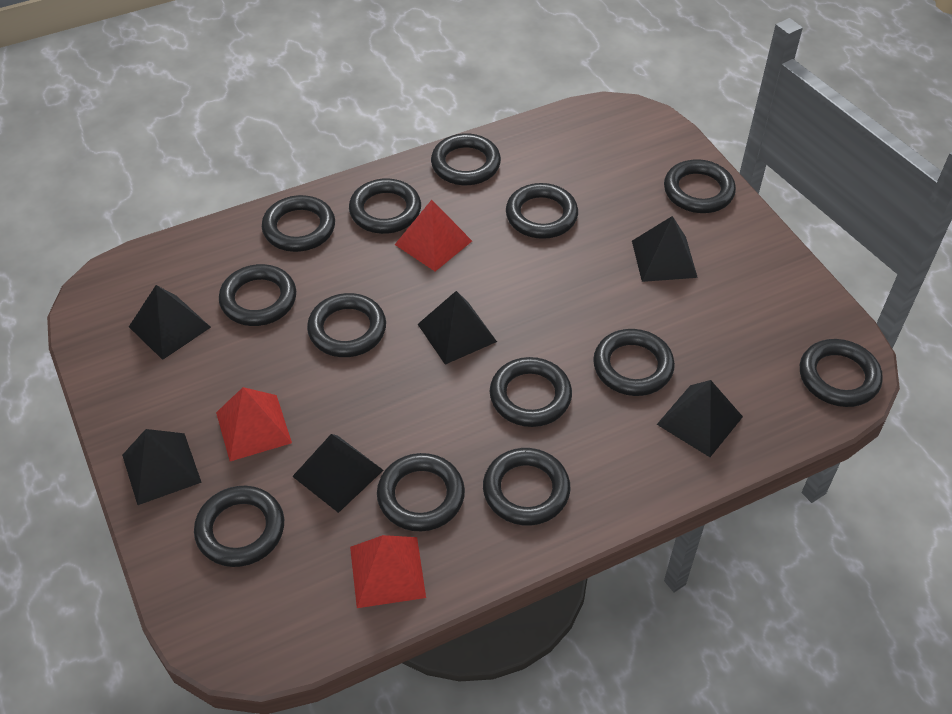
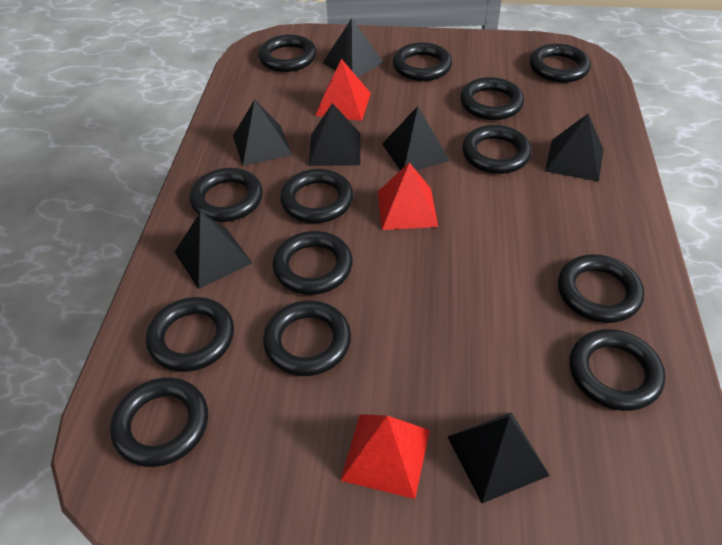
black pyramid: 6 -> 7

